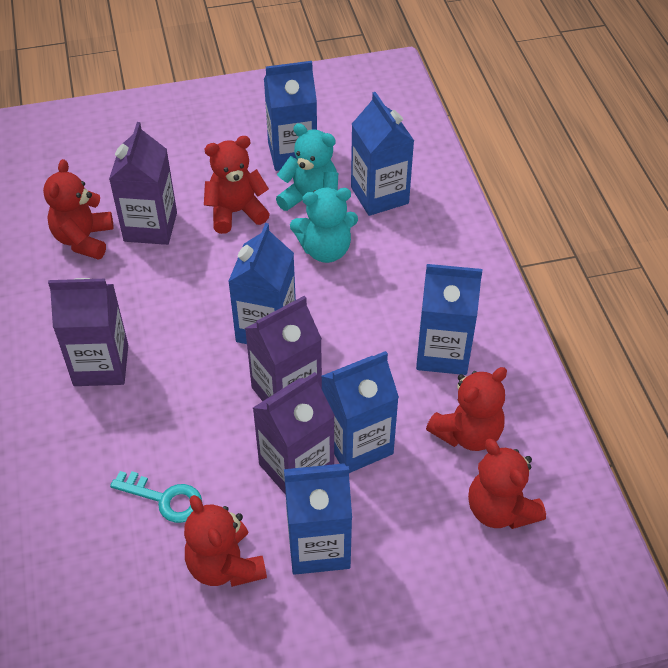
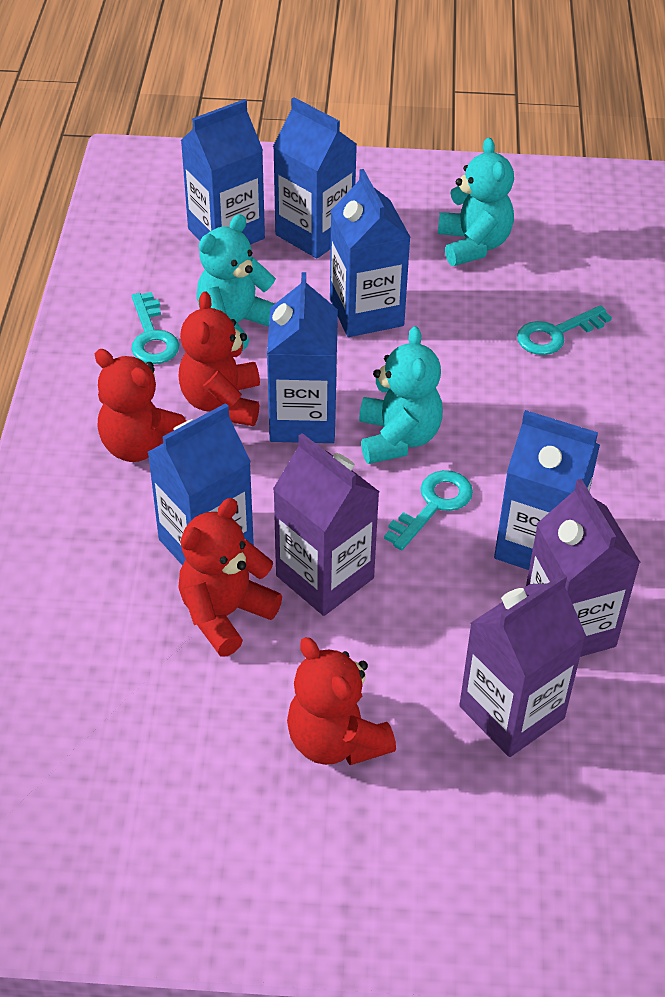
purple carton: 4 -> 3
red teddy bear: 5 -> 4
turquoise key: 1 -> 3
turquoise teddy bear: 2 -> 3

